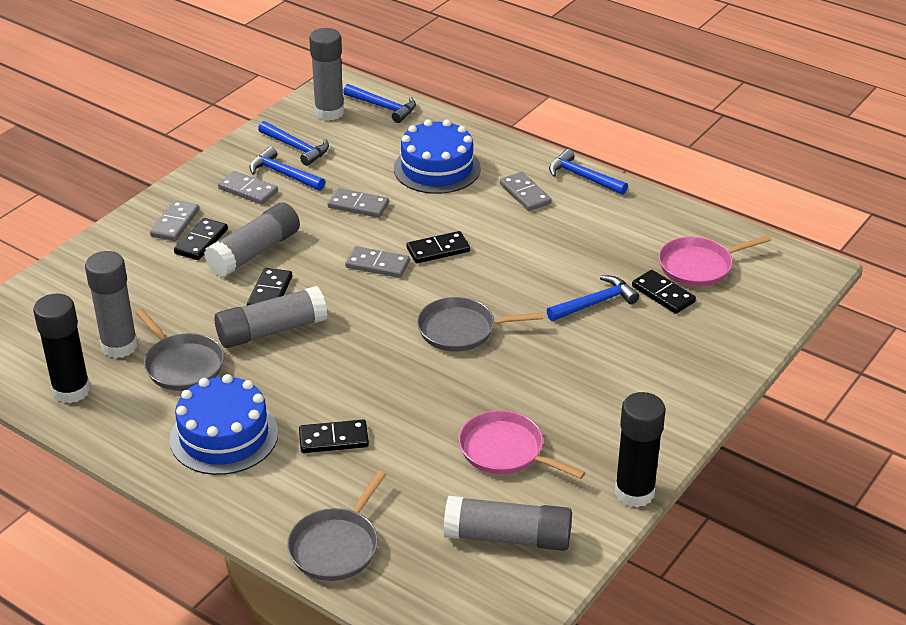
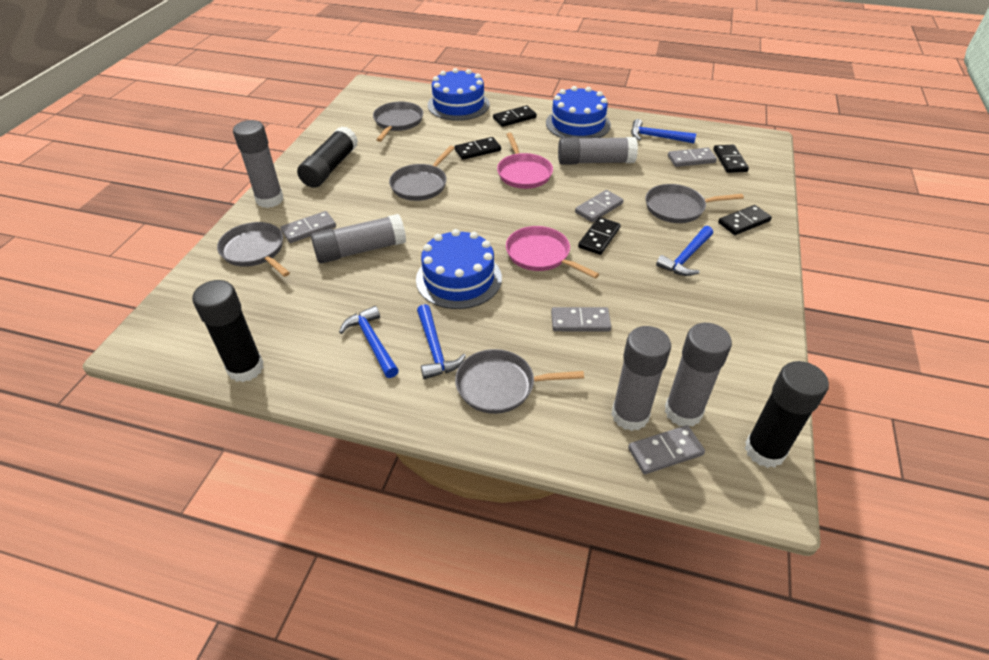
black glue stick: 2 -> 3
blue cake: 2 -> 3
blue hammer: 5 -> 4
grey pan: 3 -> 5

